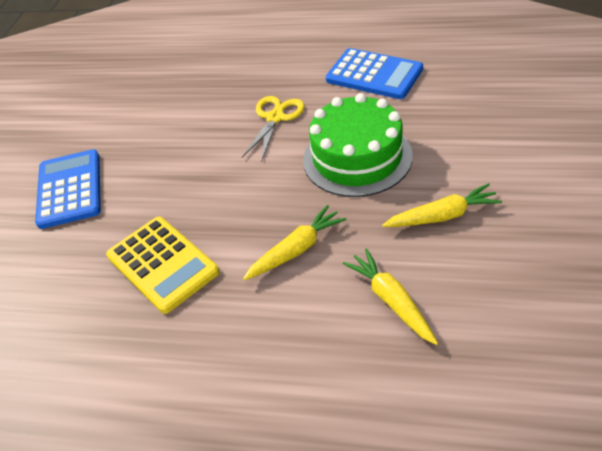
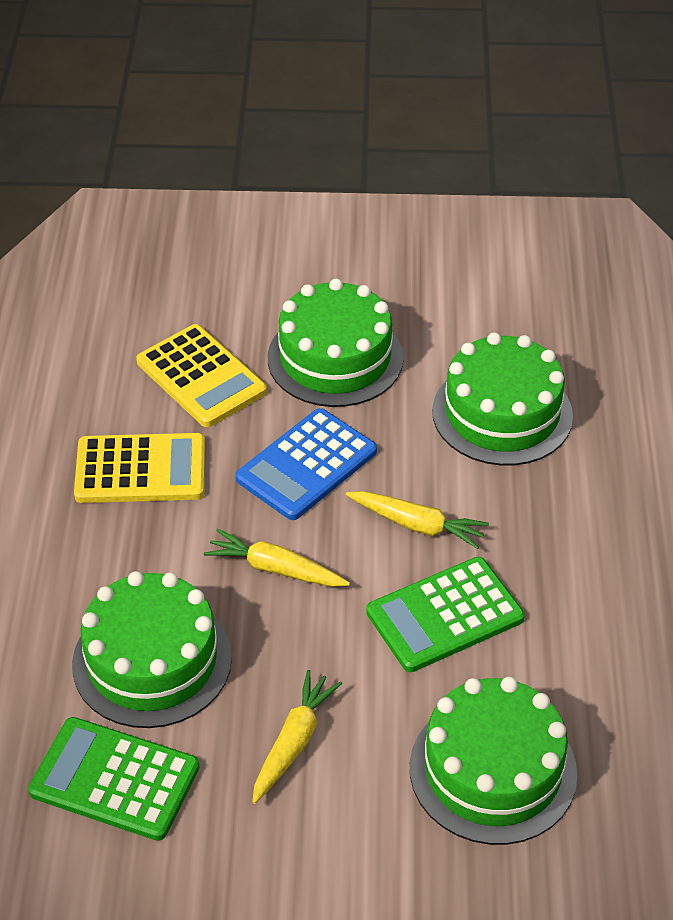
blue calculator: 2 -> 1
green cake: 1 -> 4
green calculator: 0 -> 2
yellow calculator: 1 -> 2
yellow scissors: 1 -> 0

